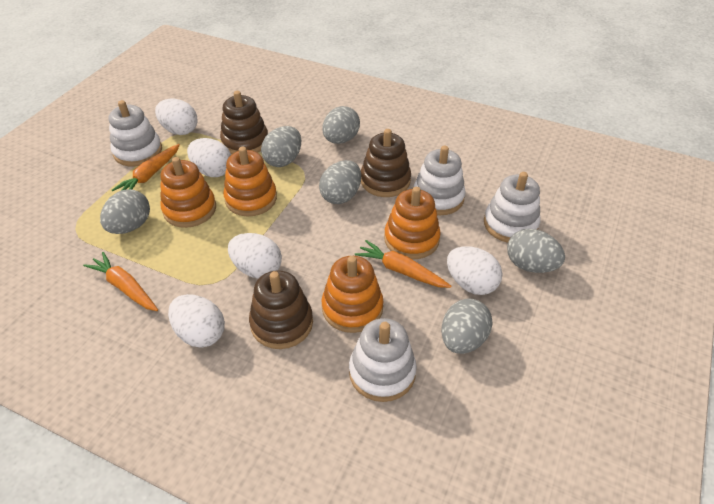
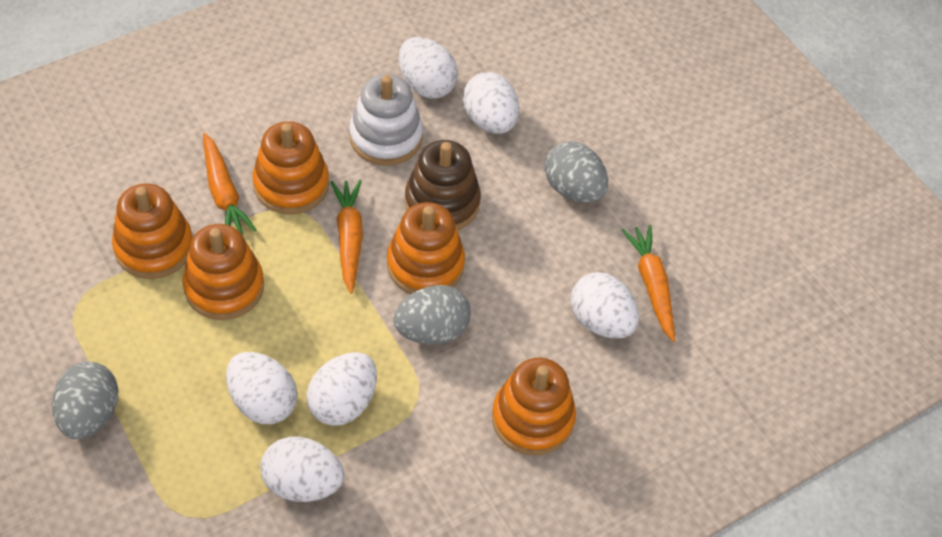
brown stacking toy: 3 -> 1
grey egg: 6 -> 3
orange stacking toy: 4 -> 5
white egg: 5 -> 6
white stacking toy: 4 -> 1

